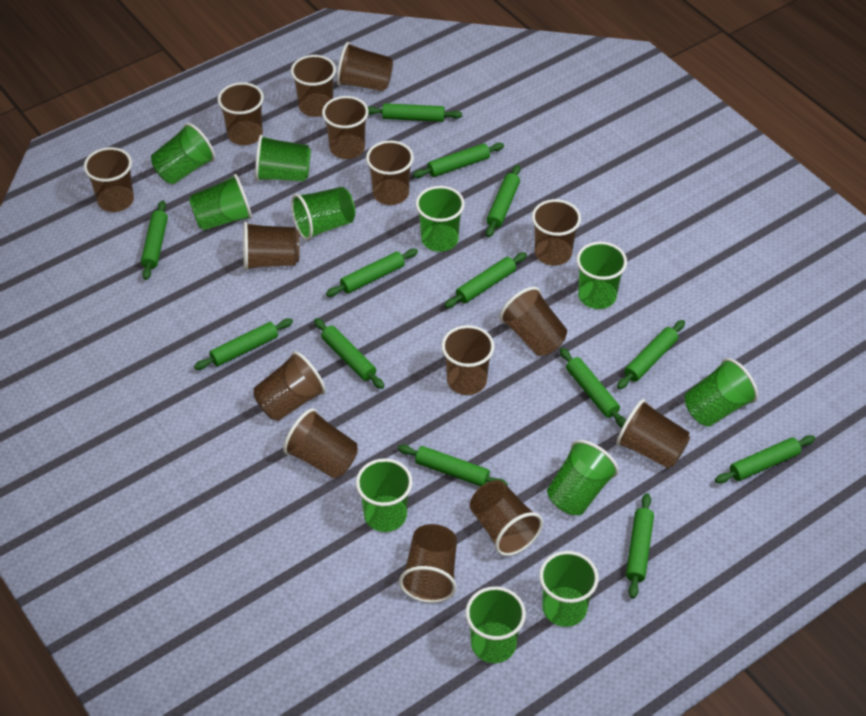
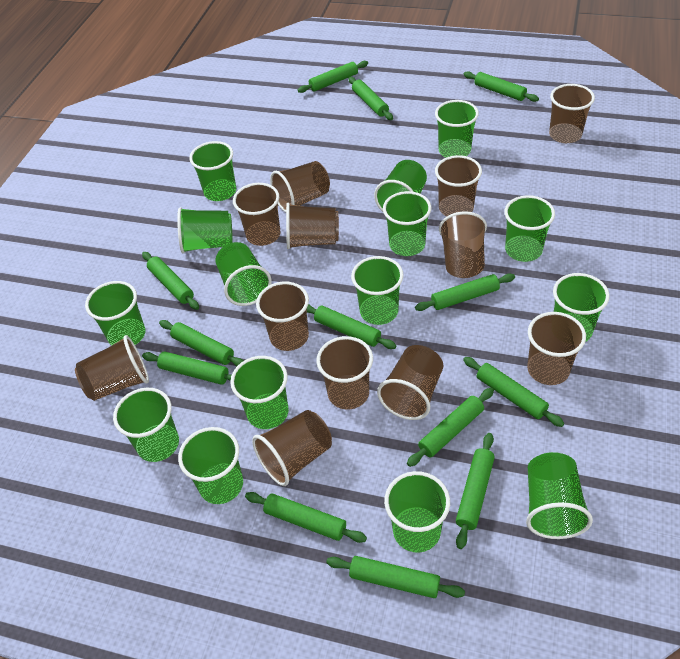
brown cup: 15 -> 12
green cup: 11 -> 15

